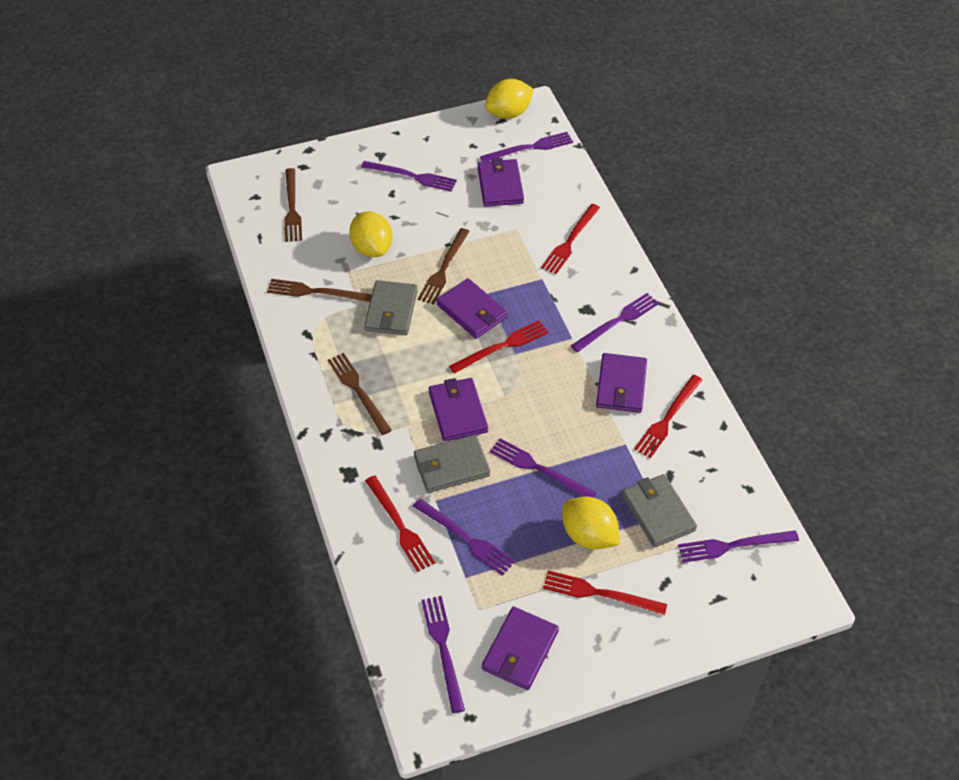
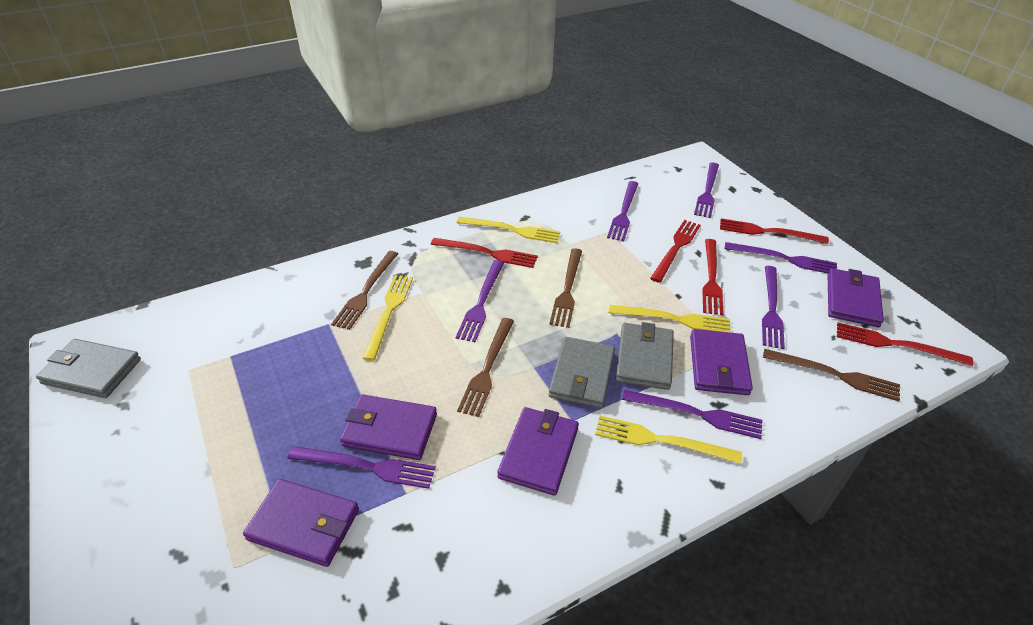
yellow fork: 0 -> 4
yellow lemon: 3 -> 0

